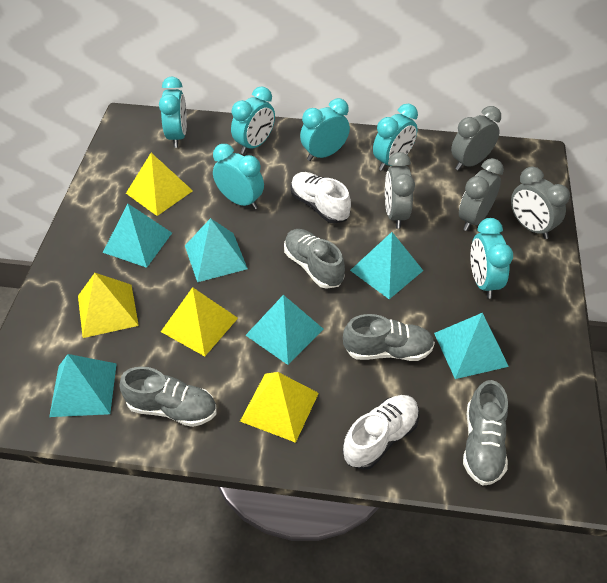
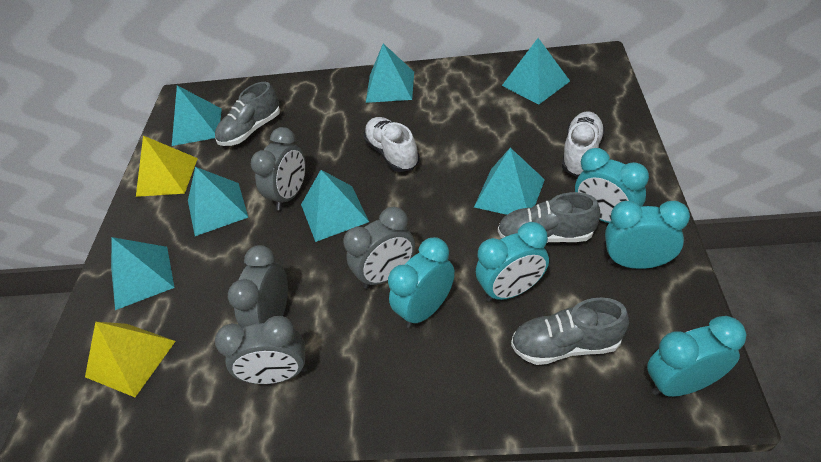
grey shoe: 4 -> 3
turquoise clock: 6 -> 5
turquoise pyramid: 6 -> 7
yellow pyramid: 4 -> 2

